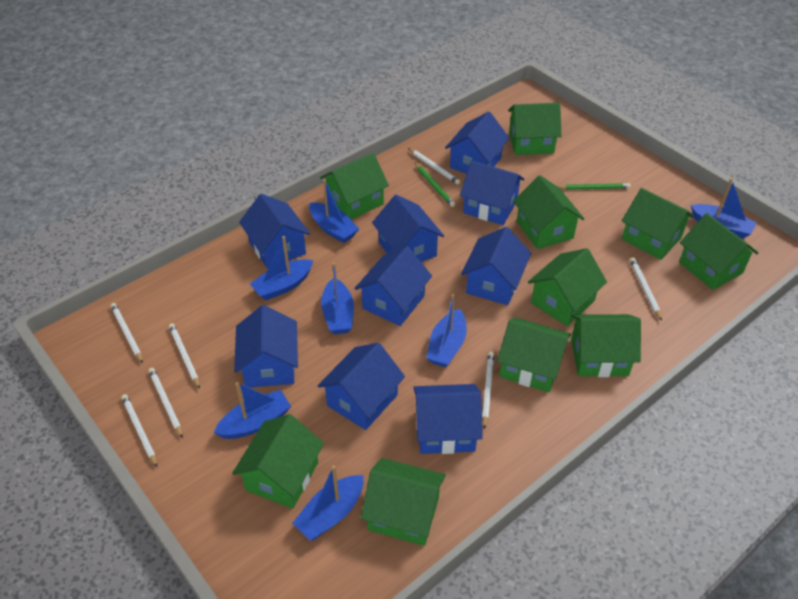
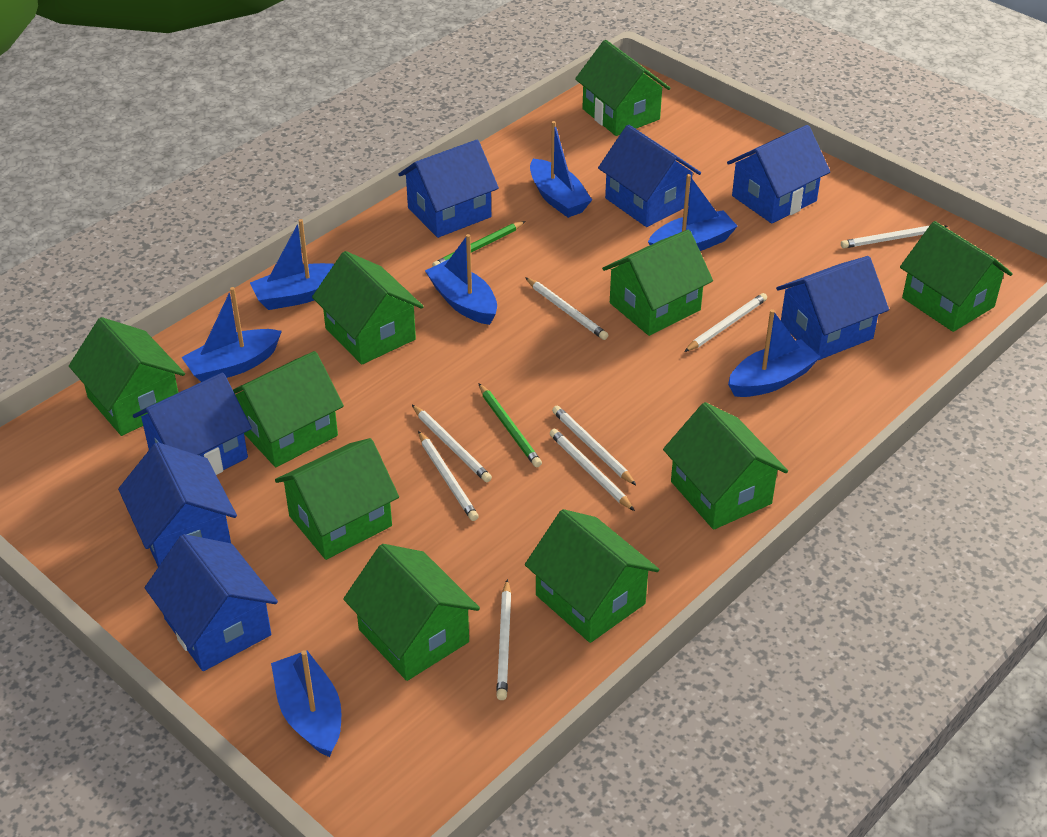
blue house: 9 -> 7
white pencil: 7 -> 8

